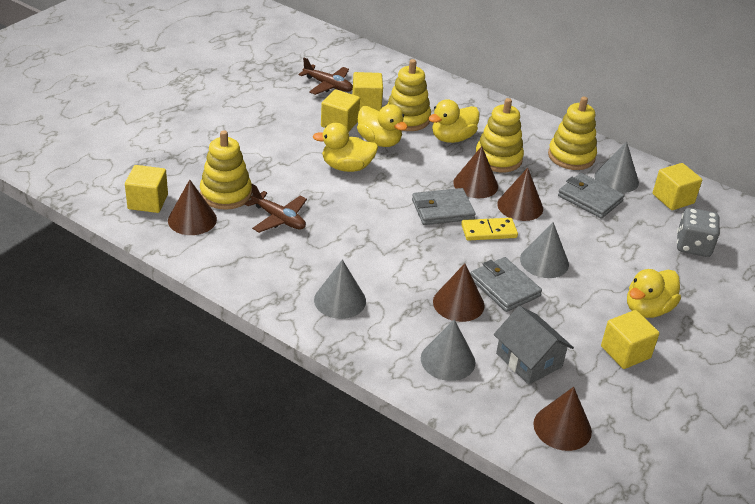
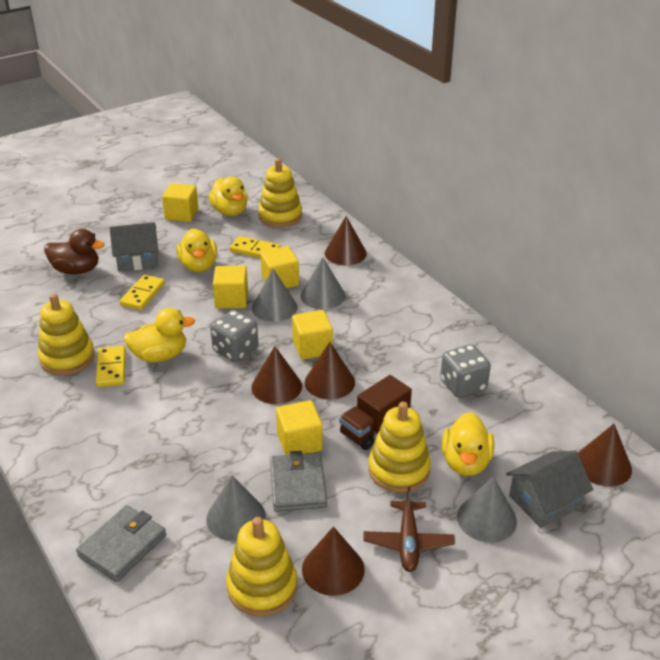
brown duck: 0 -> 1
brown plane: 2 -> 1
brown truck: 0 -> 1
grey dice: 1 -> 2
grey house: 1 -> 2
grey wallet: 3 -> 2
yellow domino: 1 -> 3

